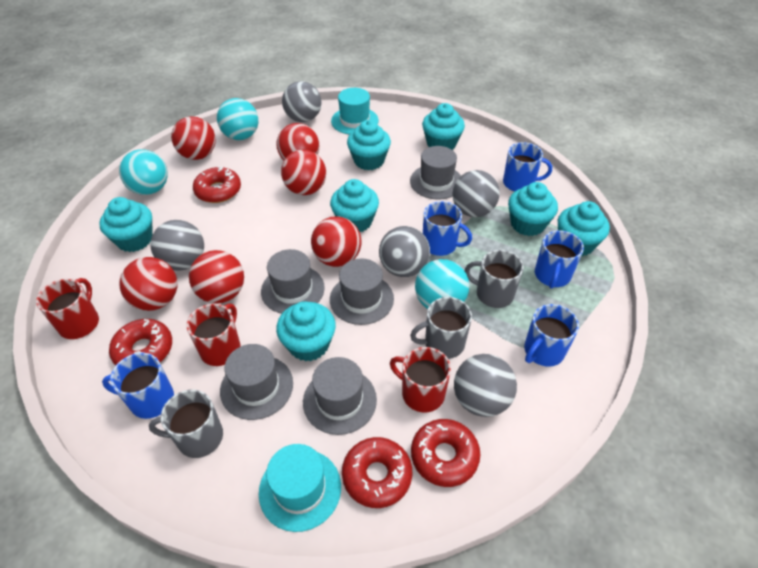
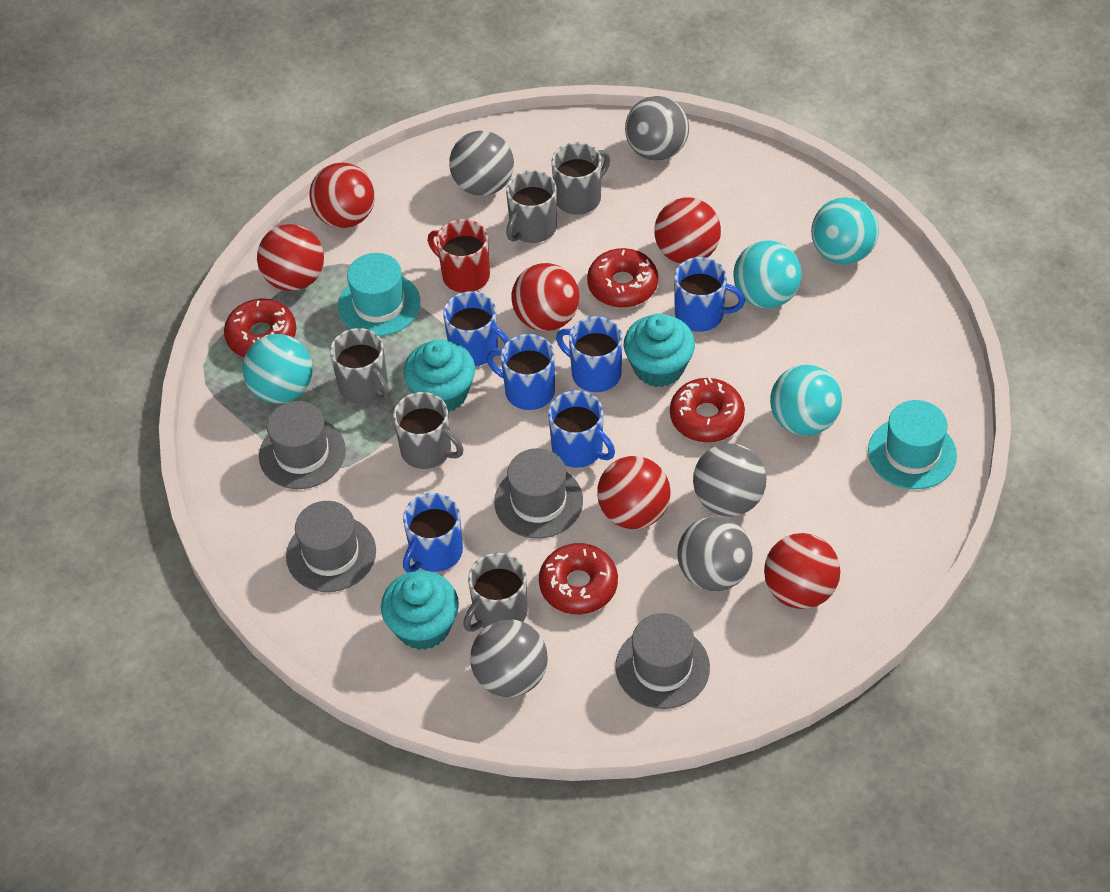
blue mug: 5 -> 6
grey hat: 5 -> 4
grey mug: 3 -> 5
red mug: 3 -> 1
turquoise ball: 3 -> 4
turquoise cupcake: 7 -> 3

